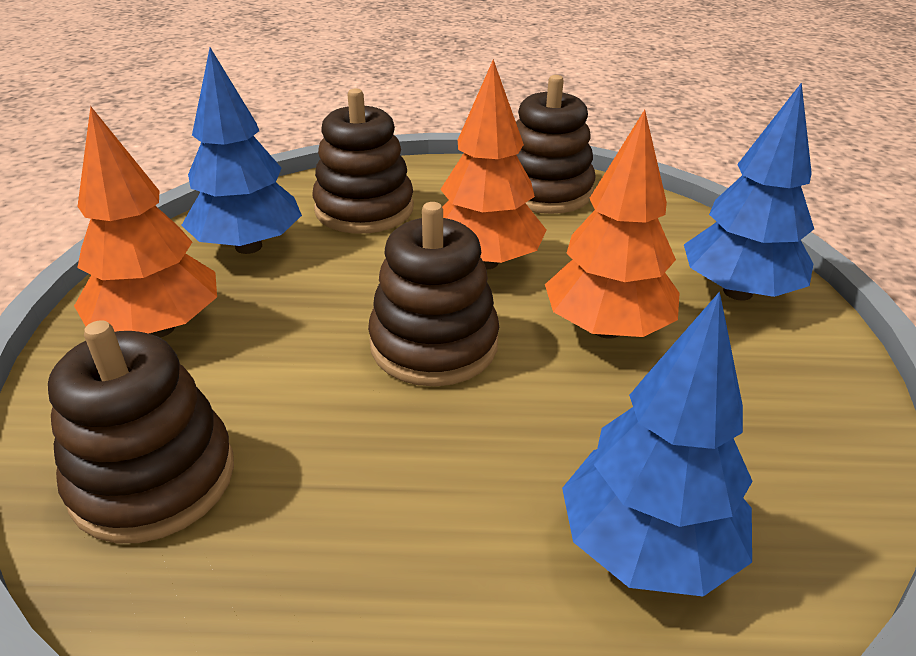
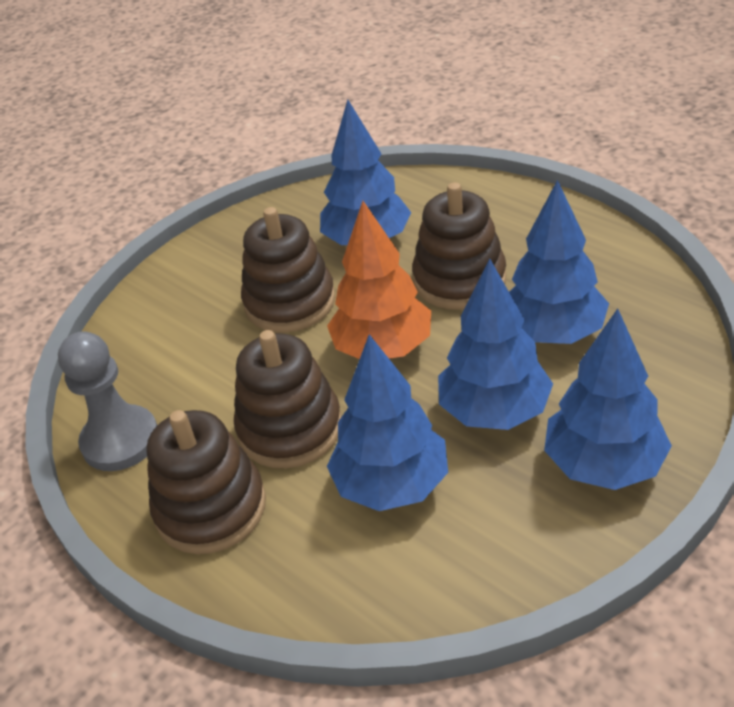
blue tree: 3 -> 5
grey pawn: 0 -> 1
orange tree: 3 -> 1

